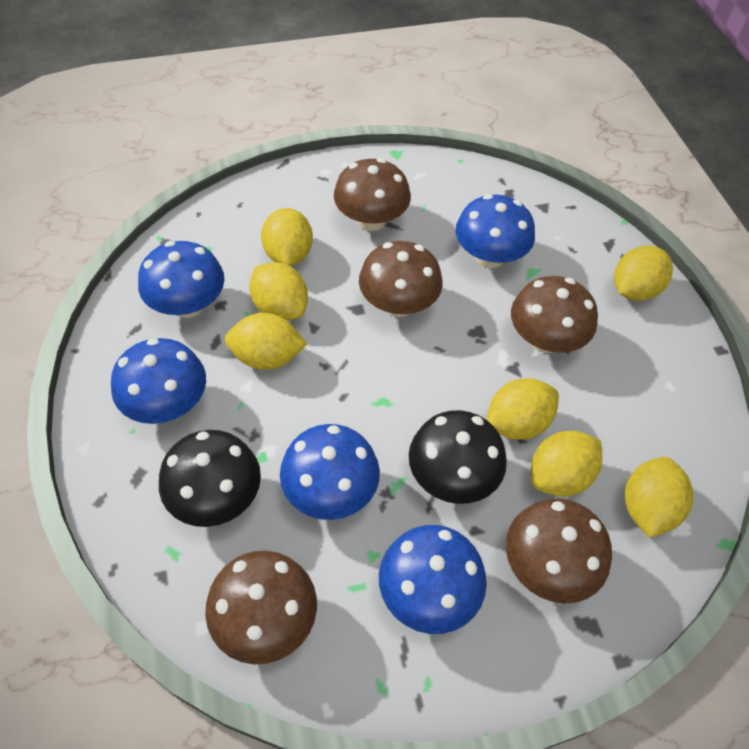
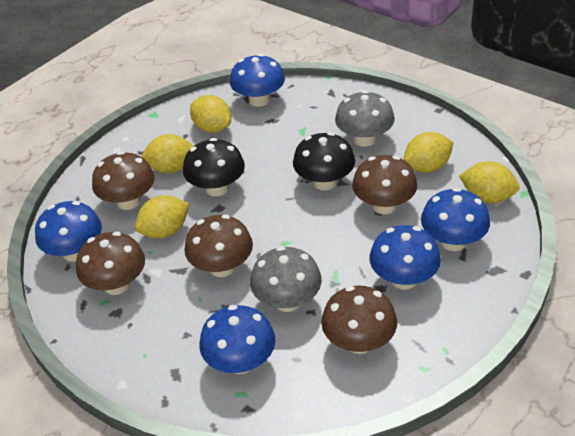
grey mushroom: 0 -> 2
yellow lemon: 7 -> 5

